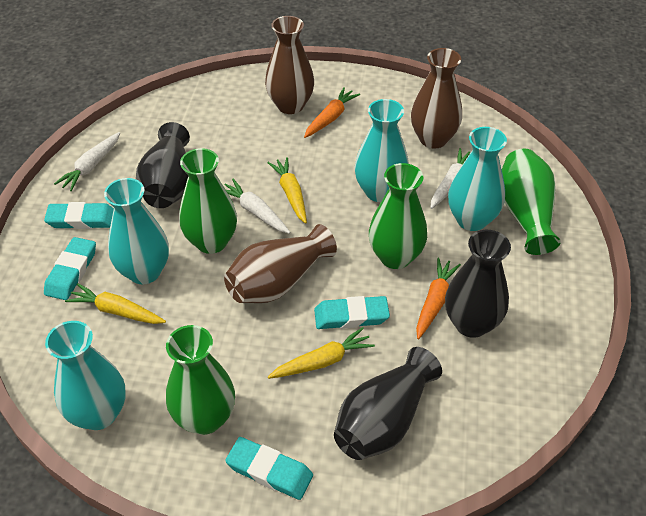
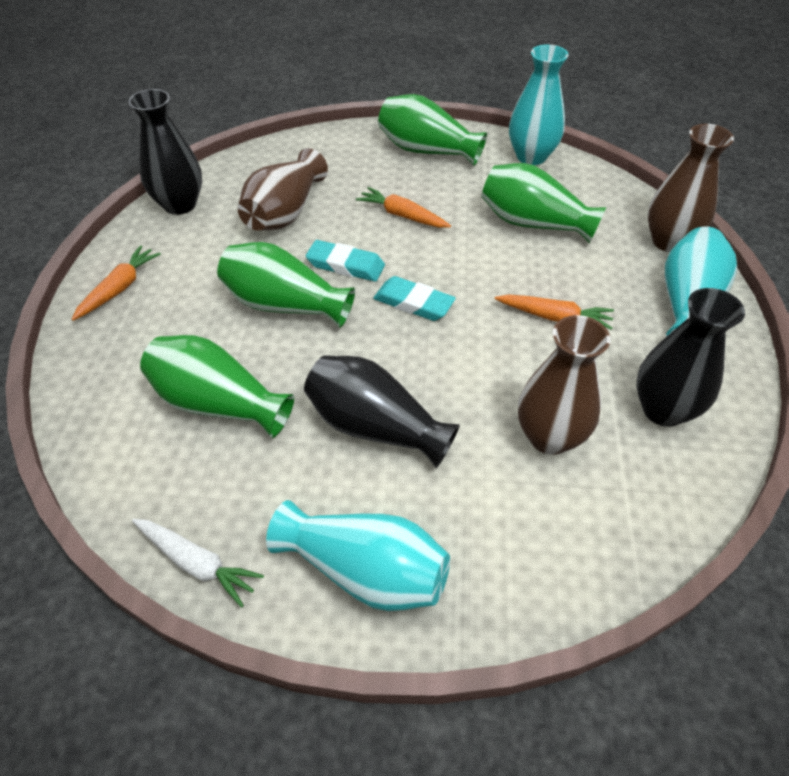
orange carrot: 2 -> 3
turquoise eraser: 4 -> 2
turquoise vase: 4 -> 3
white carrot: 3 -> 1
yellow carrot: 3 -> 0

